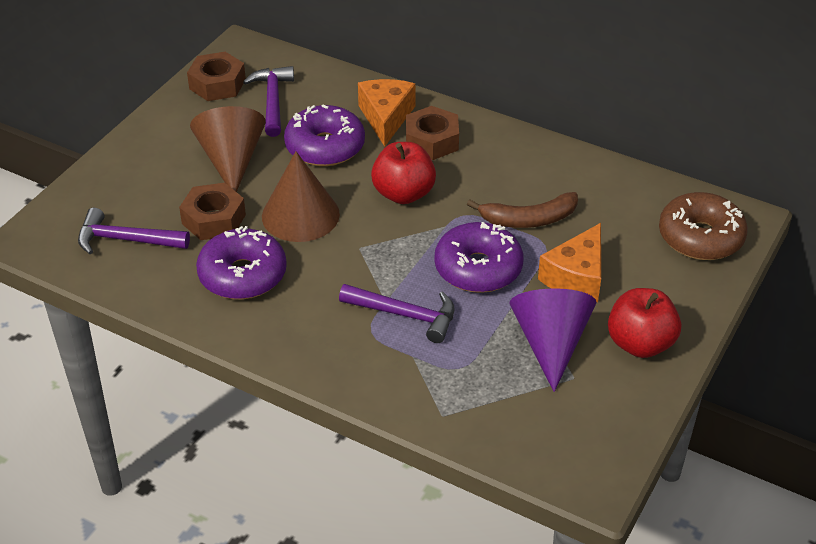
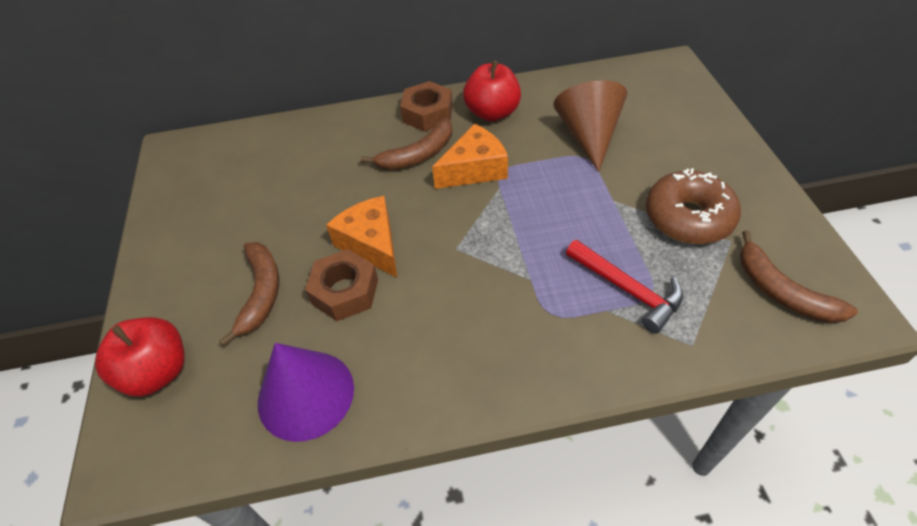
brown banana: 1 -> 3
brown cone: 2 -> 1
brown nut: 3 -> 2
purple donut: 3 -> 0
purple hammer: 3 -> 0
red hammer: 0 -> 1

